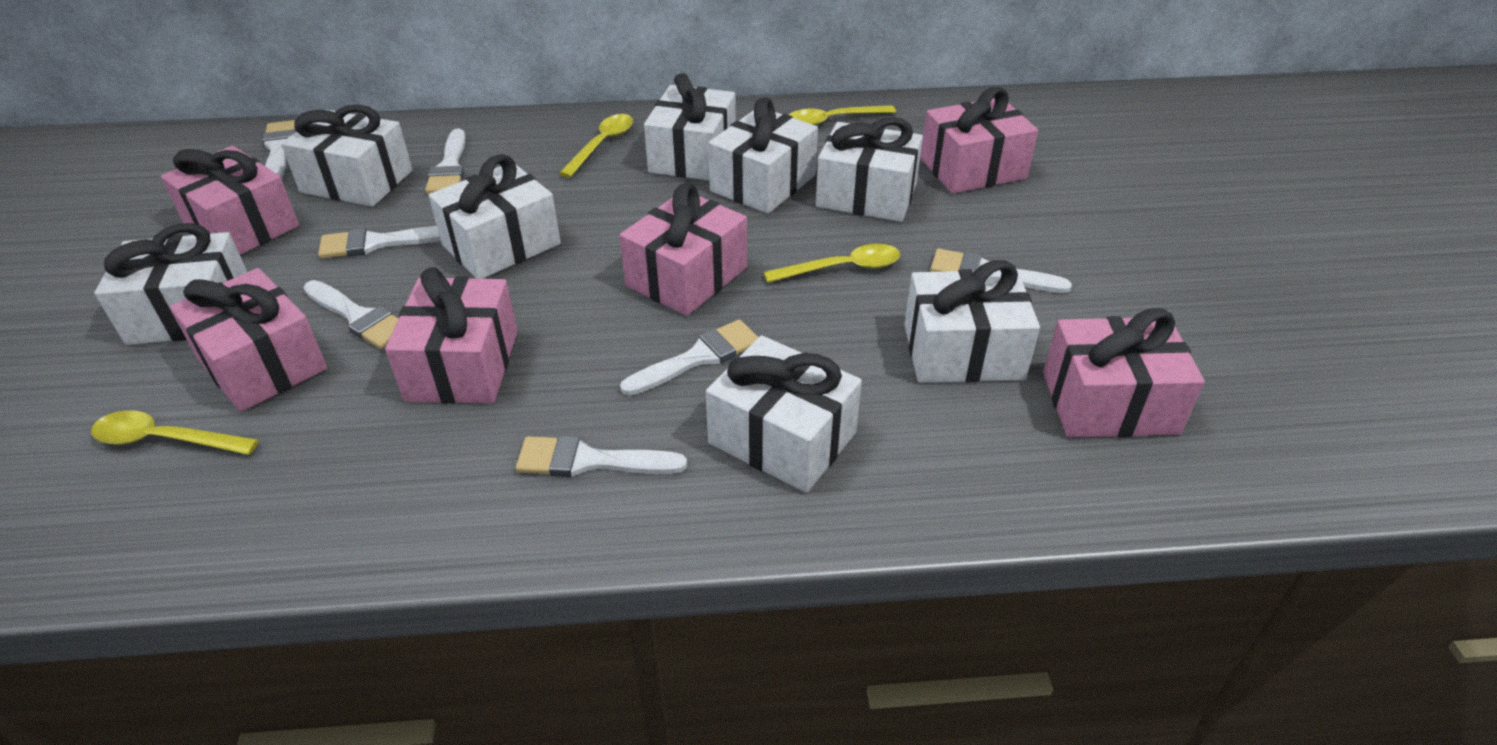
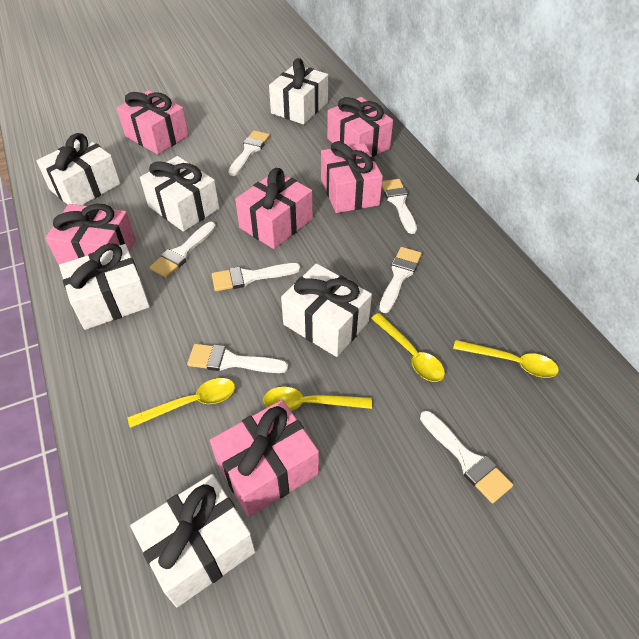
white gift: 8 -> 6

